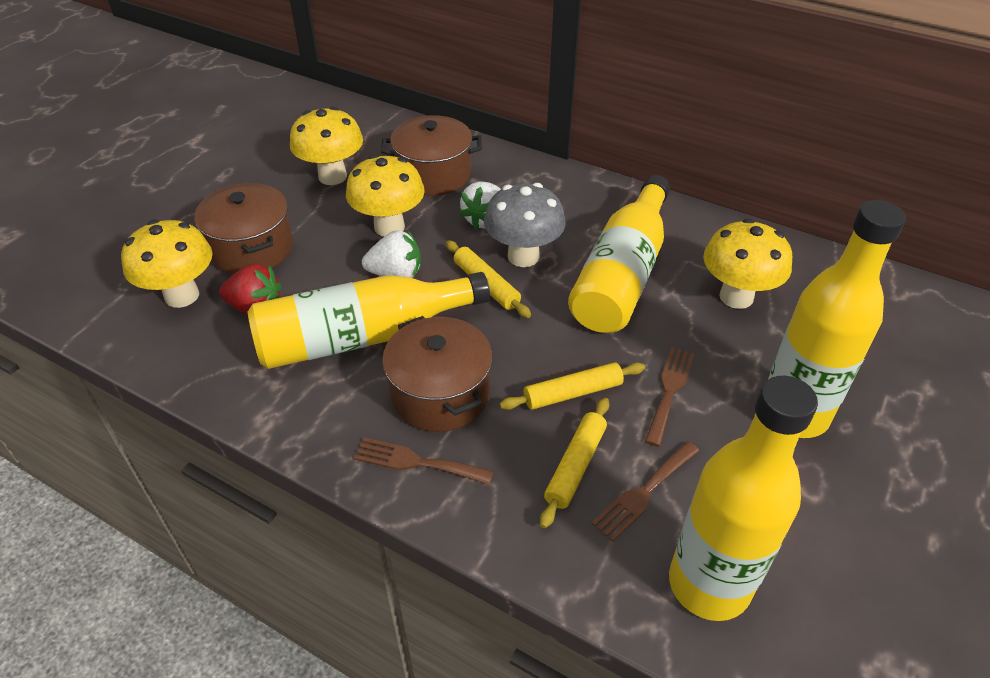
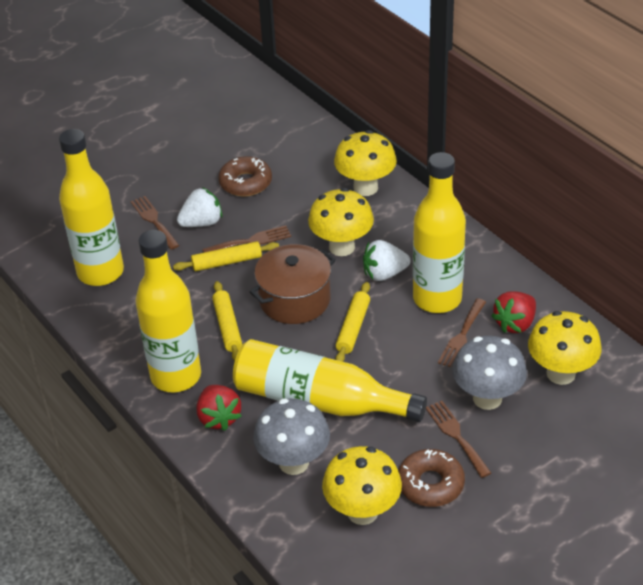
brown donut: 0 -> 2
brown fork: 3 -> 4
brown pot: 3 -> 1
grey mushroom: 1 -> 2
red strawberry: 1 -> 2

